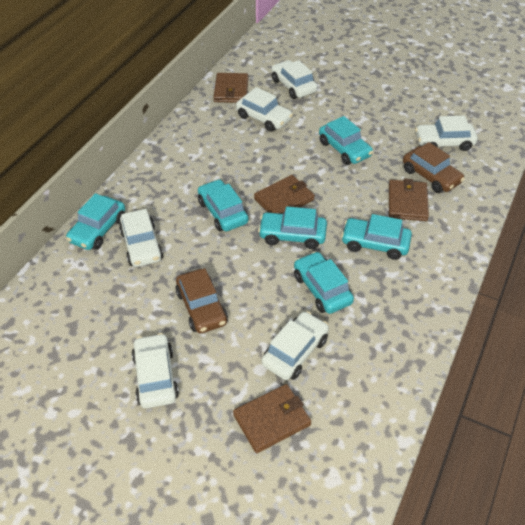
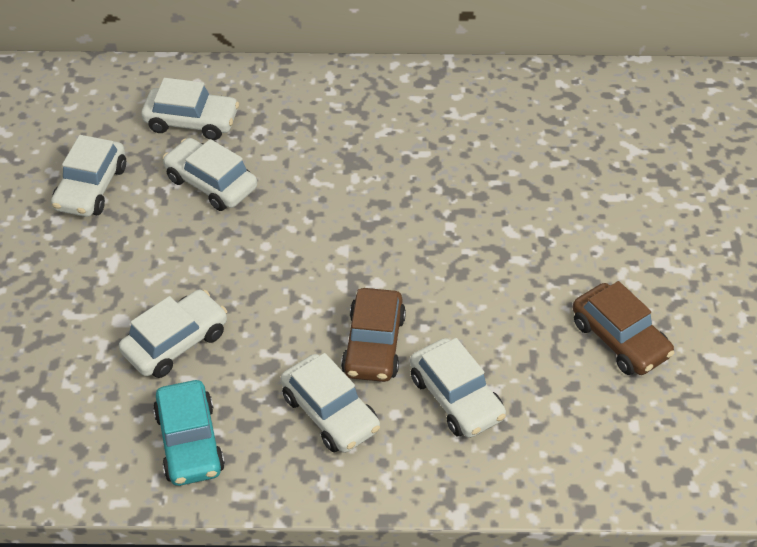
brown wallet: 4 -> 0
turquoise car: 6 -> 1

